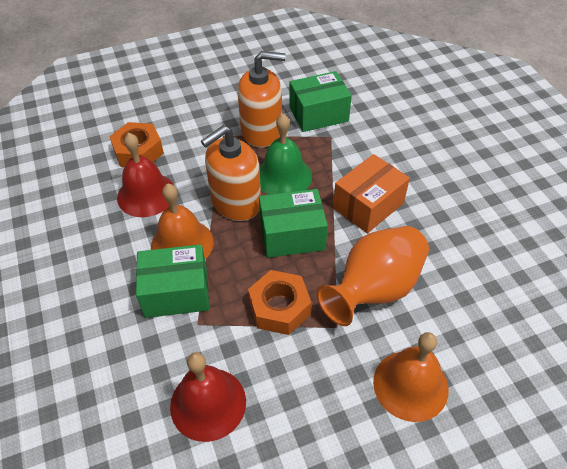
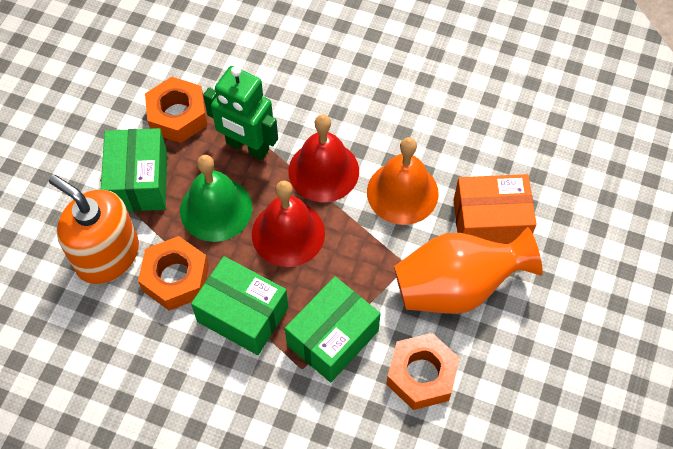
green robot: 0 -> 1
orange bell: 2 -> 1
orange nut: 2 -> 3
orange soap dispenser: 2 -> 1

